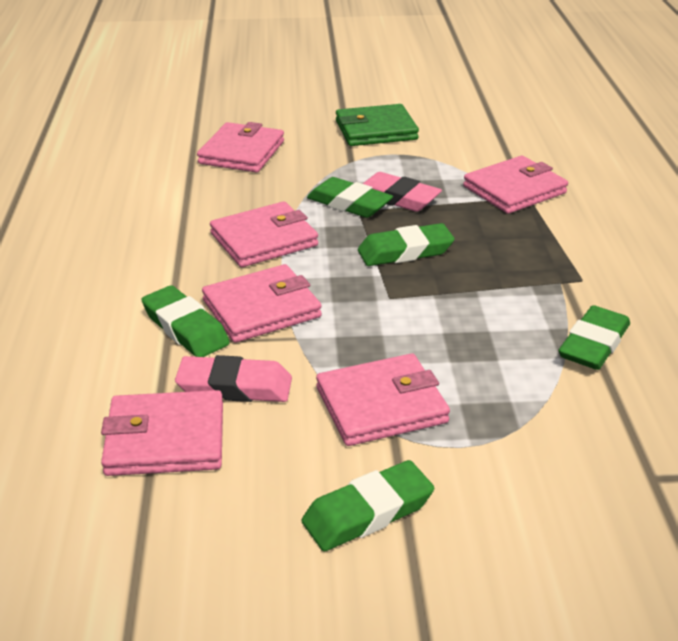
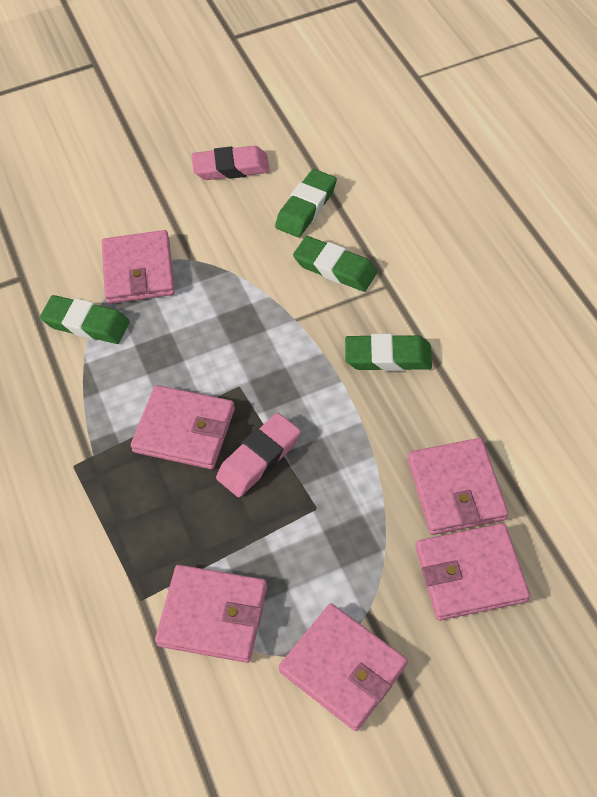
green eraser: 5 -> 4
green wallet: 1 -> 0

